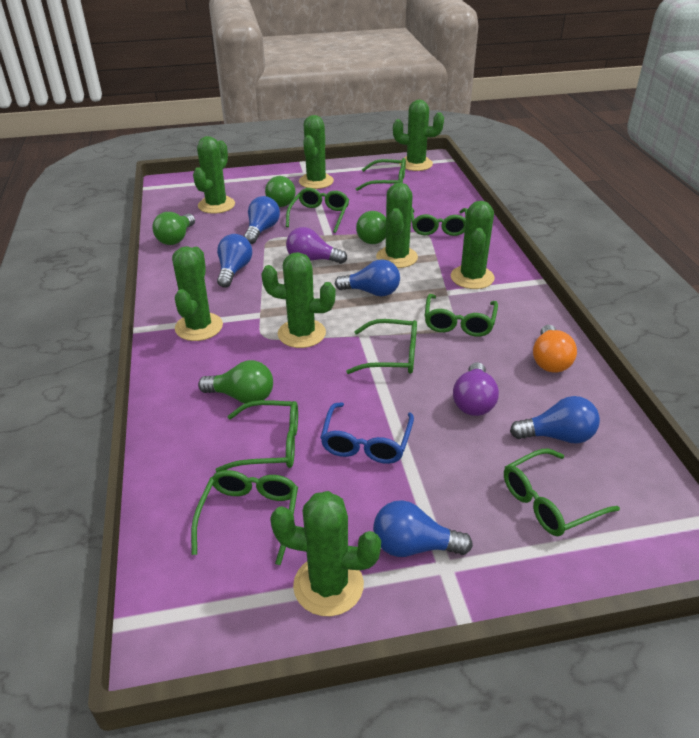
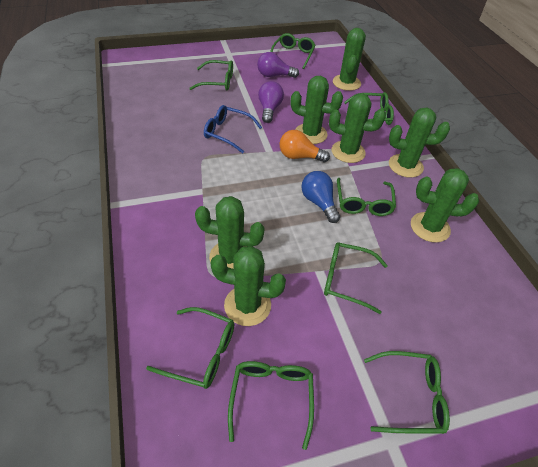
blue light bulb: 5 -> 1
green cactus: 8 -> 7
green light bulb: 4 -> 0

